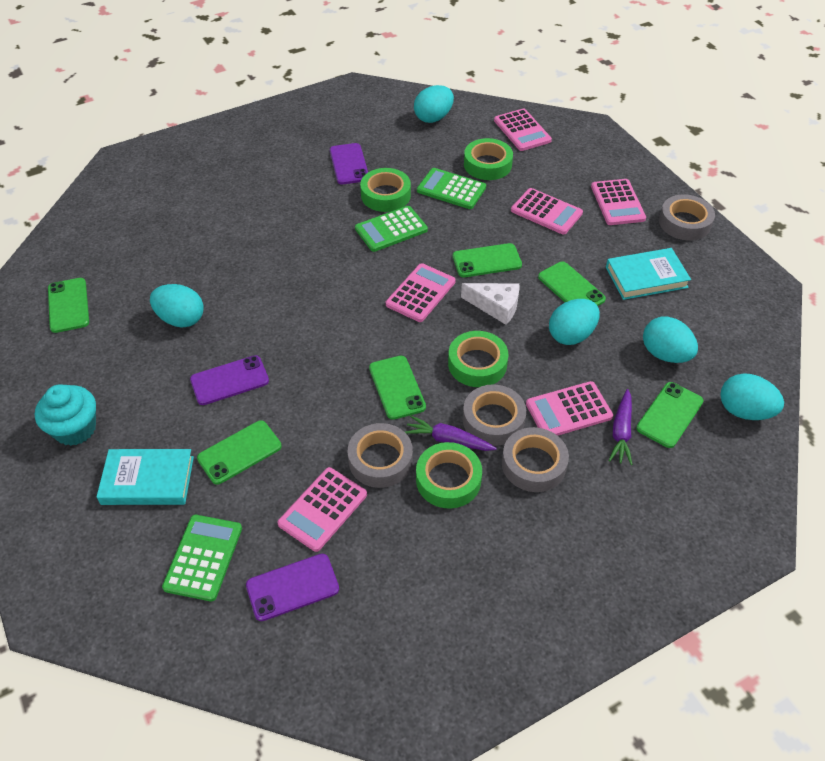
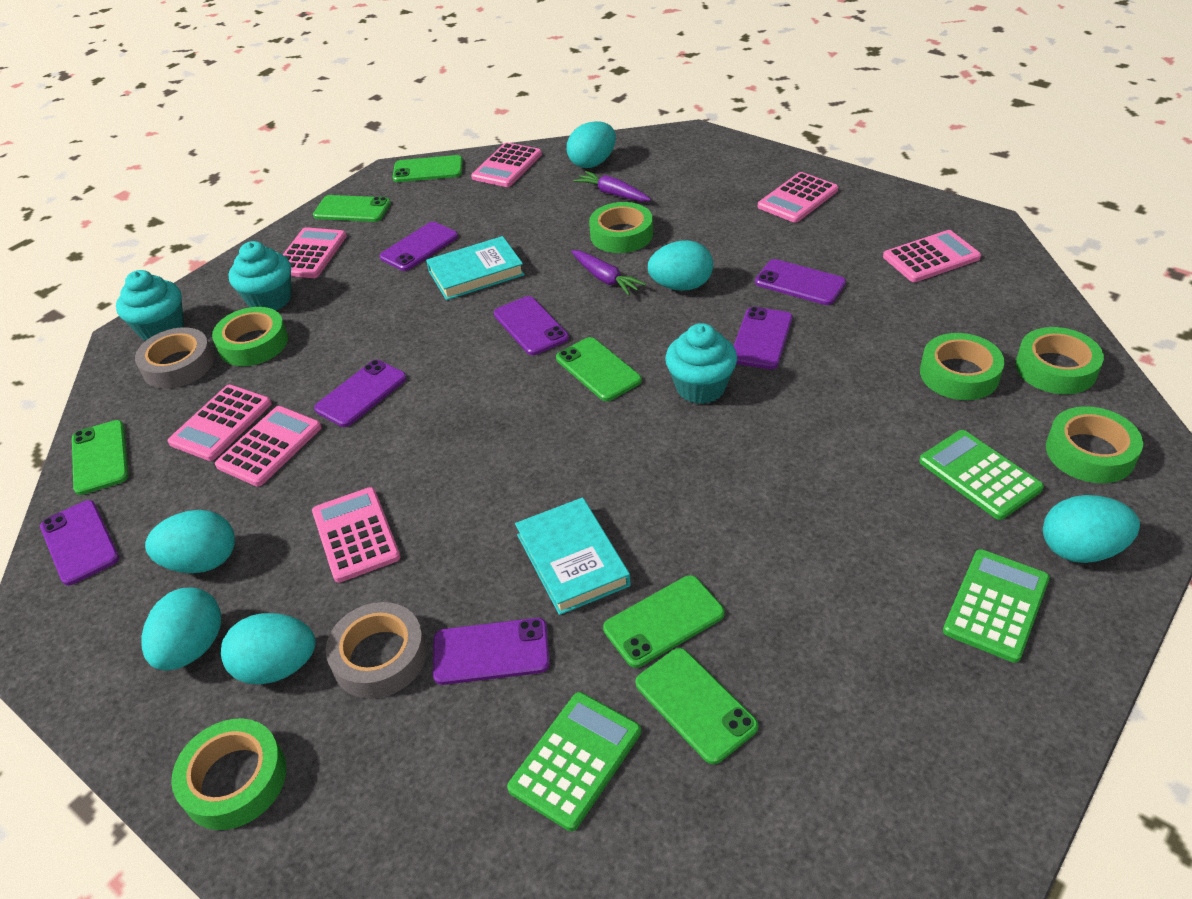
green tape: 4 -> 6
grey tape: 4 -> 2
pink calculator: 6 -> 7
purple phone: 3 -> 7
turquoise cupcake: 1 -> 3
turquoise egg: 5 -> 6
white cheese: 1 -> 0

